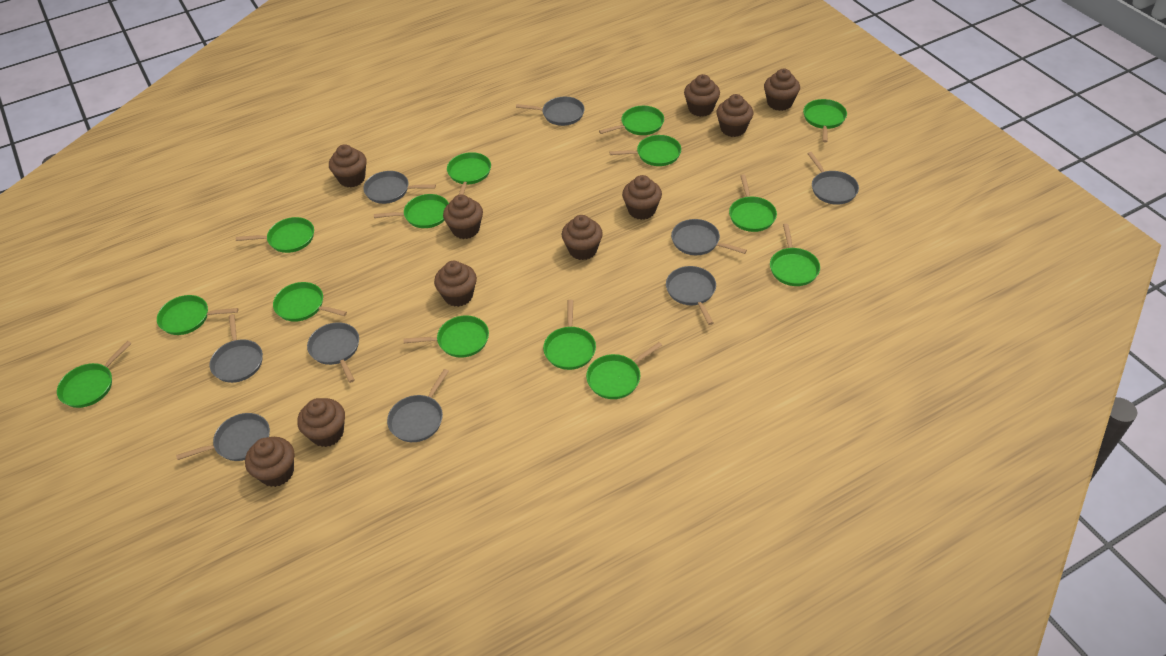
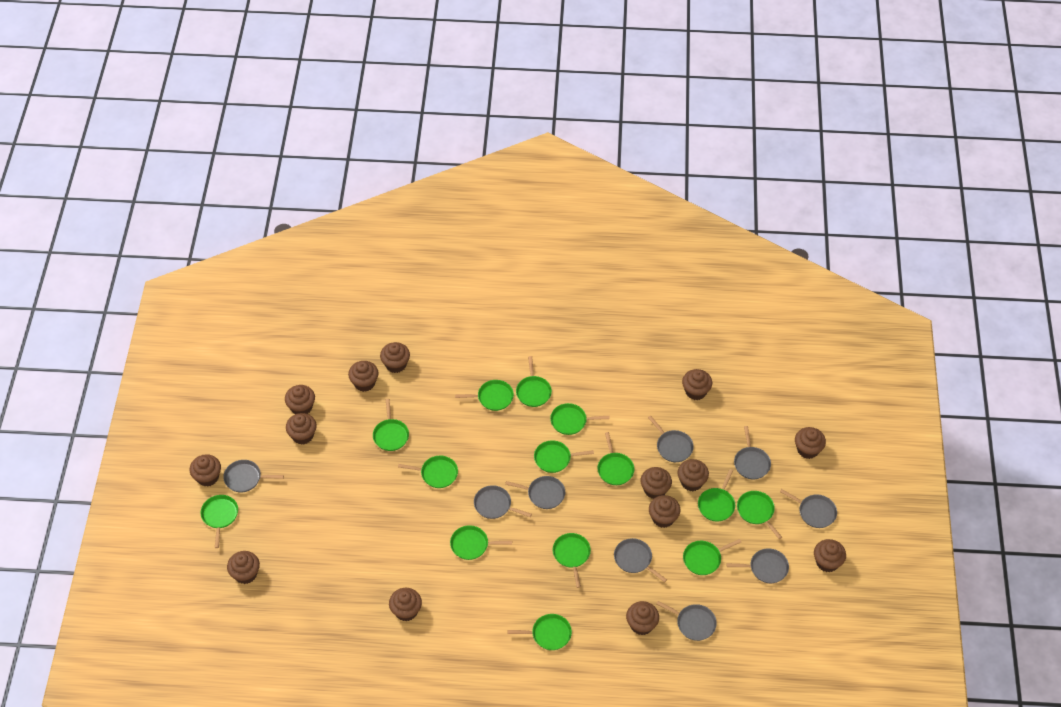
brown cupcake: 10 -> 14

